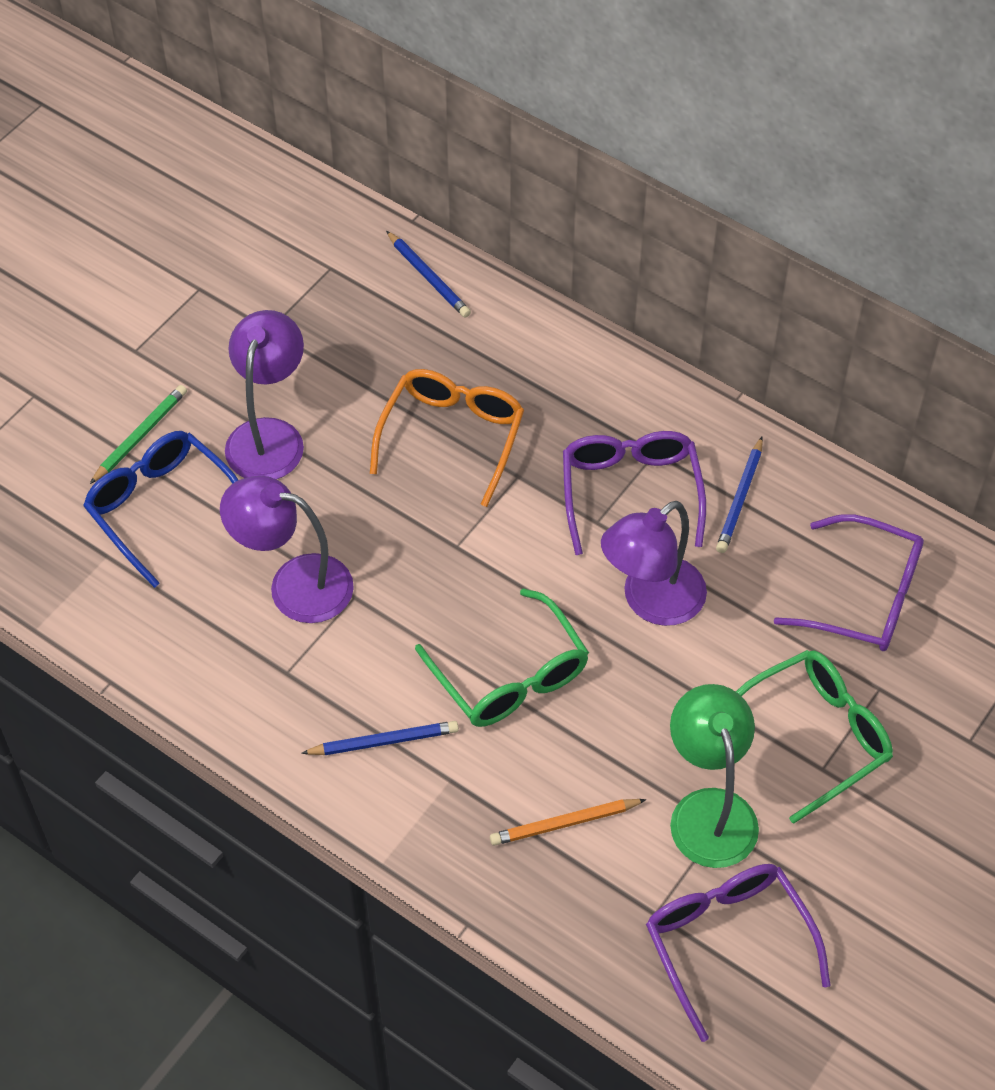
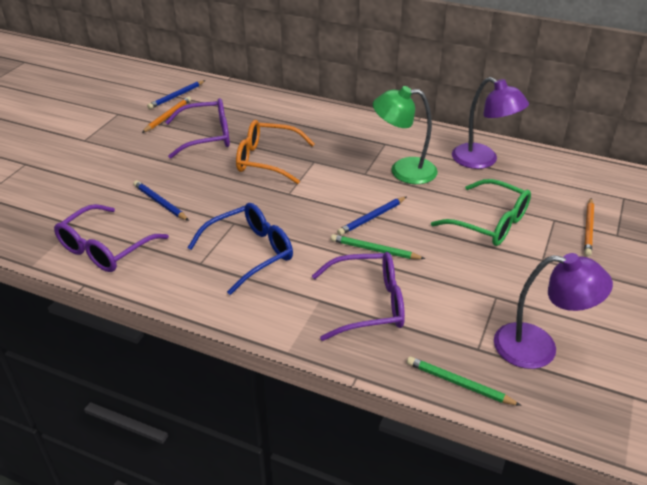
green glasses: 2 -> 1
green pencil: 1 -> 2
orange pencil: 1 -> 2
purple lamp: 3 -> 2

